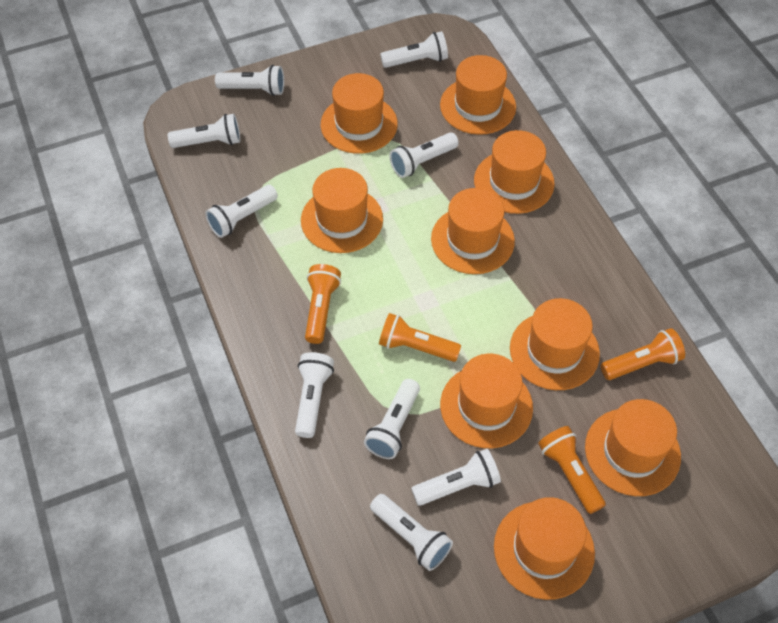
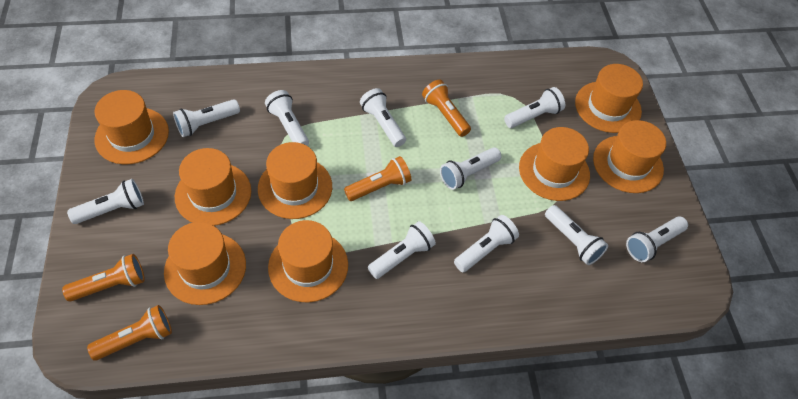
orange hat: 9 -> 8
white flashlight: 9 -> 10

